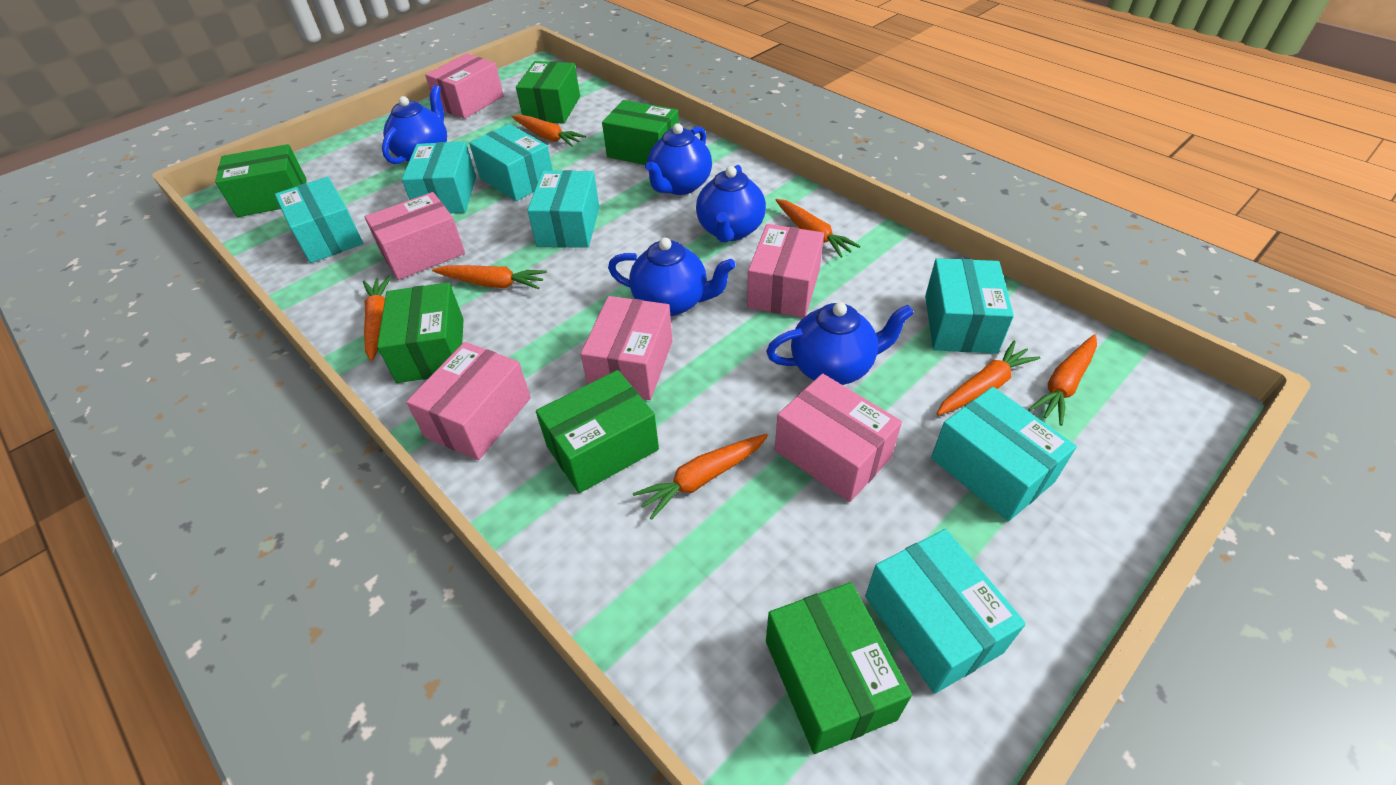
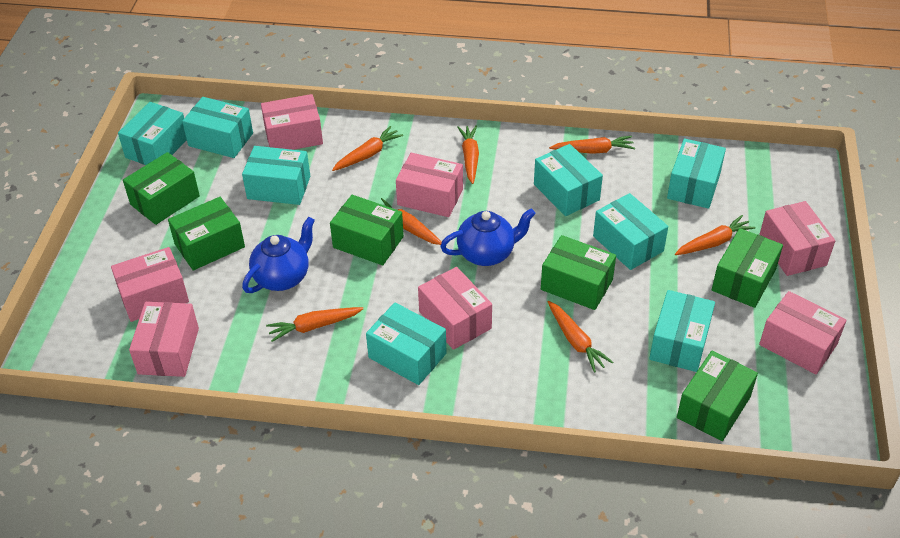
blue teapot: 5 -> 2
pink box: 6 -> 7
turquoise box: 7 -> 8

